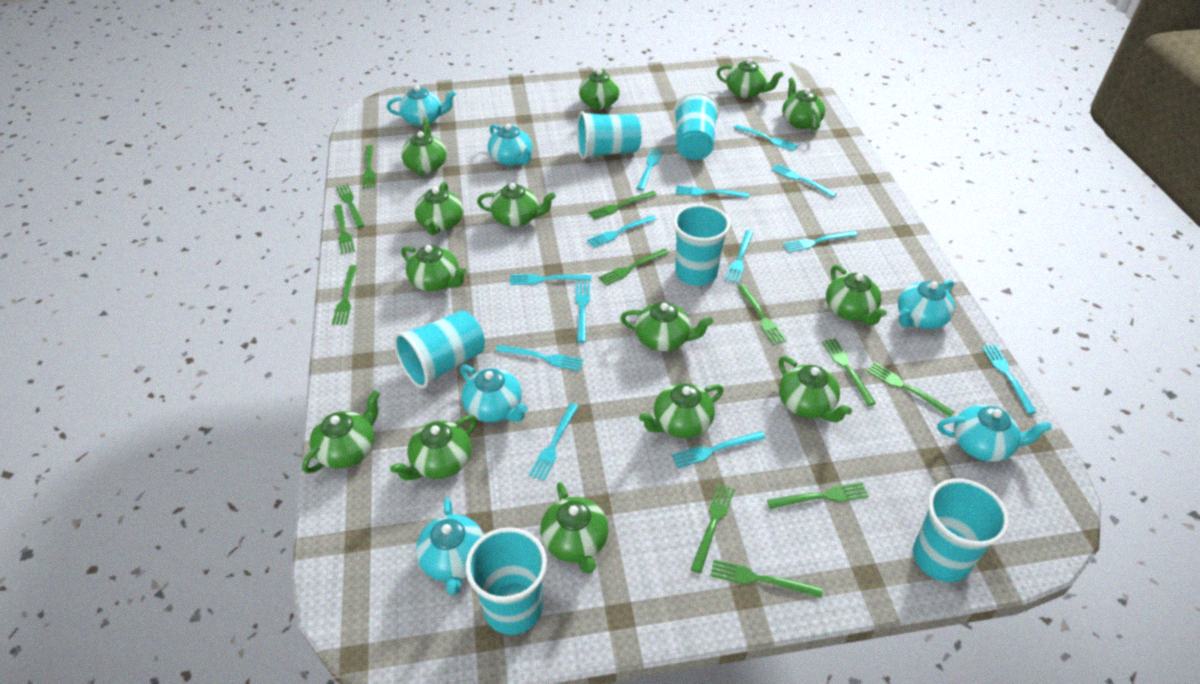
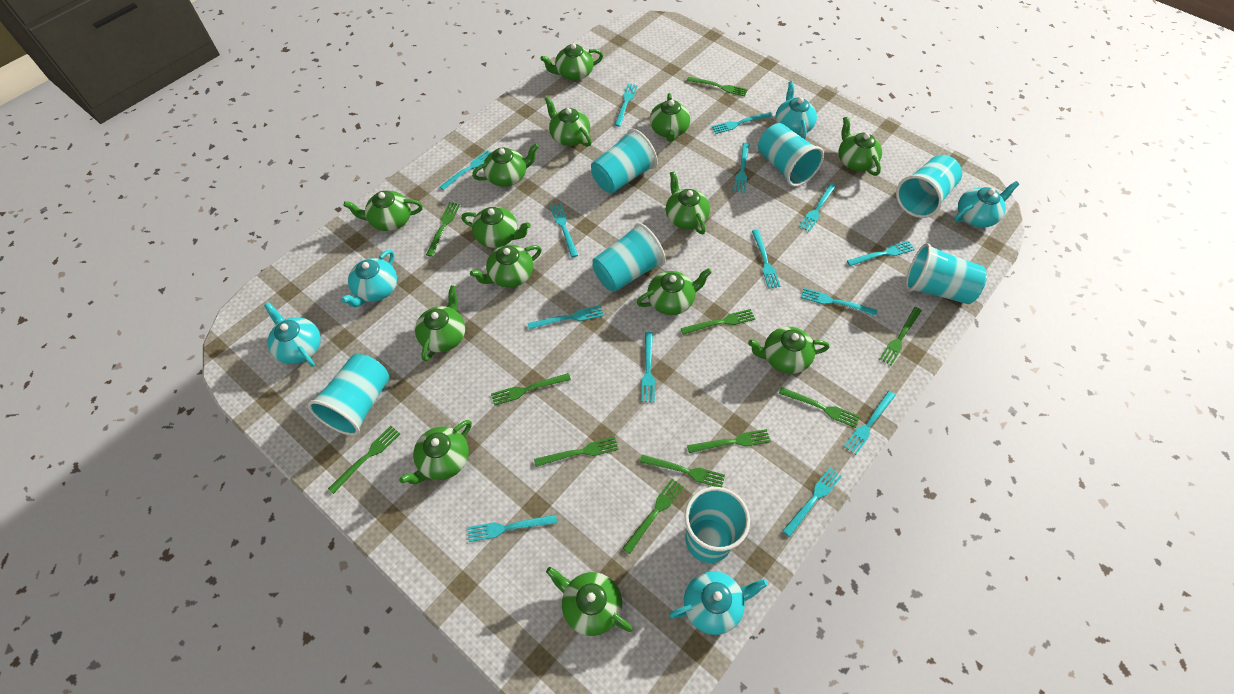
green fork: 12 -> 11
turquoise cup: 6 -> 7
turquoise fork: 13 -> 14
turquoise teapot: 6 -> 5

